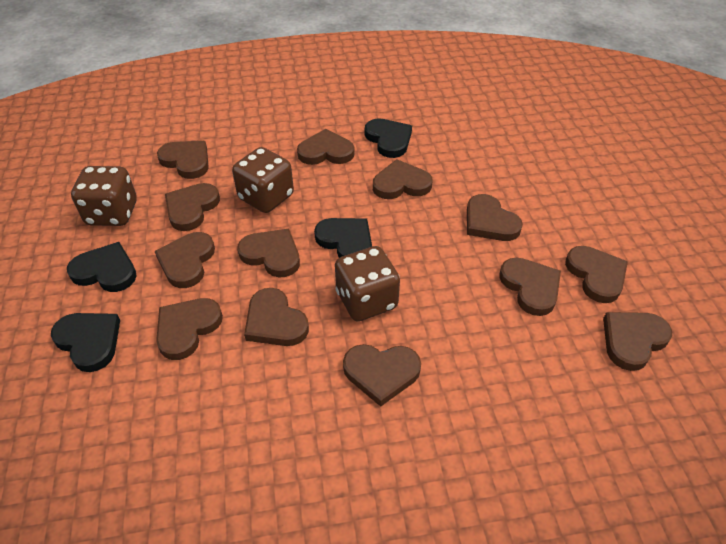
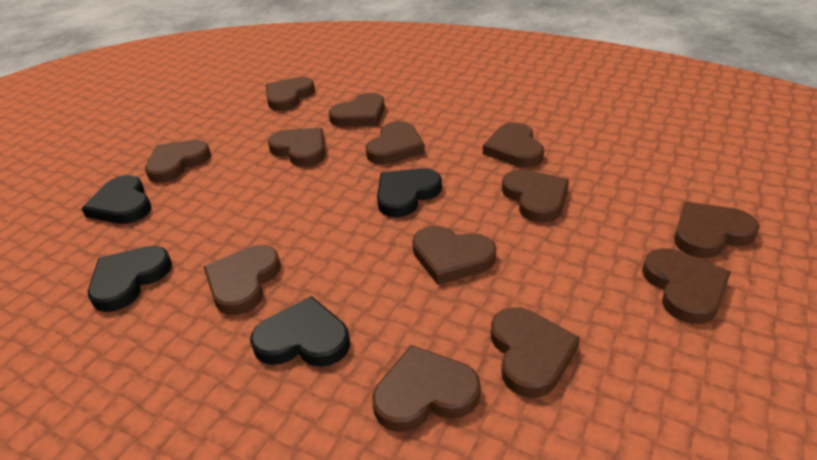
brown dice: 3 -> 0

